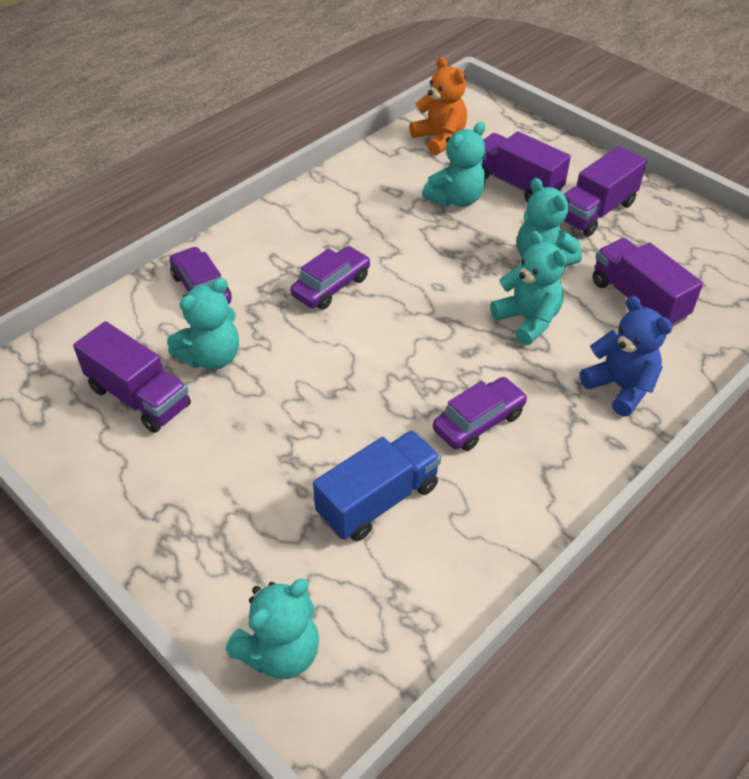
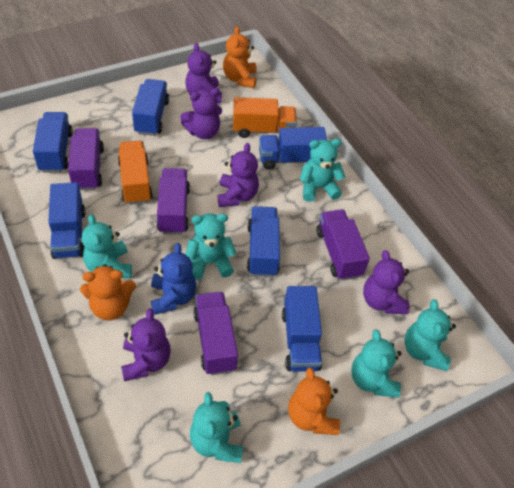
blue truck: 1 -> 6
orange teddy bear: 1 -> 3
orange truck: 0 -> 2
purple car: 3 -> 0
purple teddy bear: 0 -> 5
turquoise teddy bear: 5 -> 6

